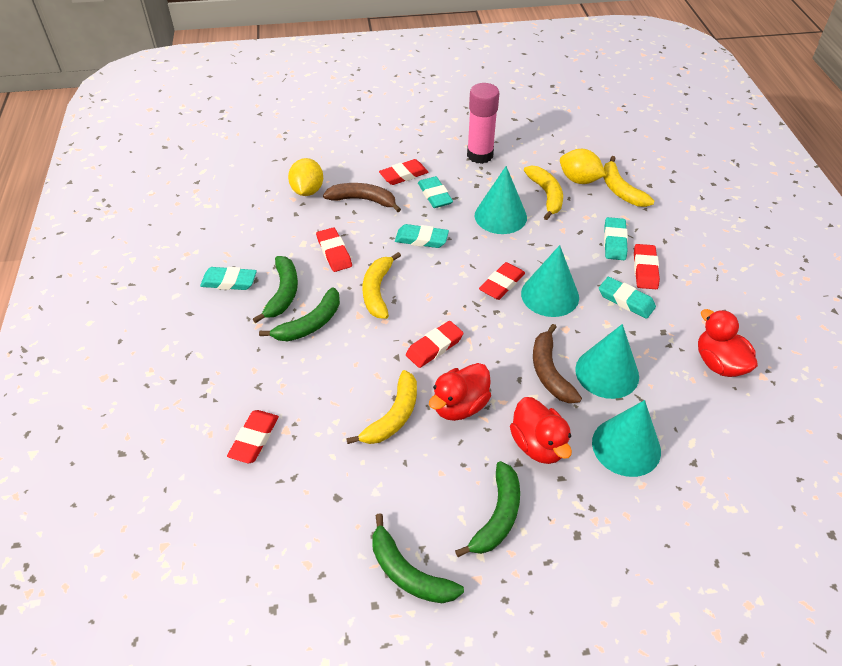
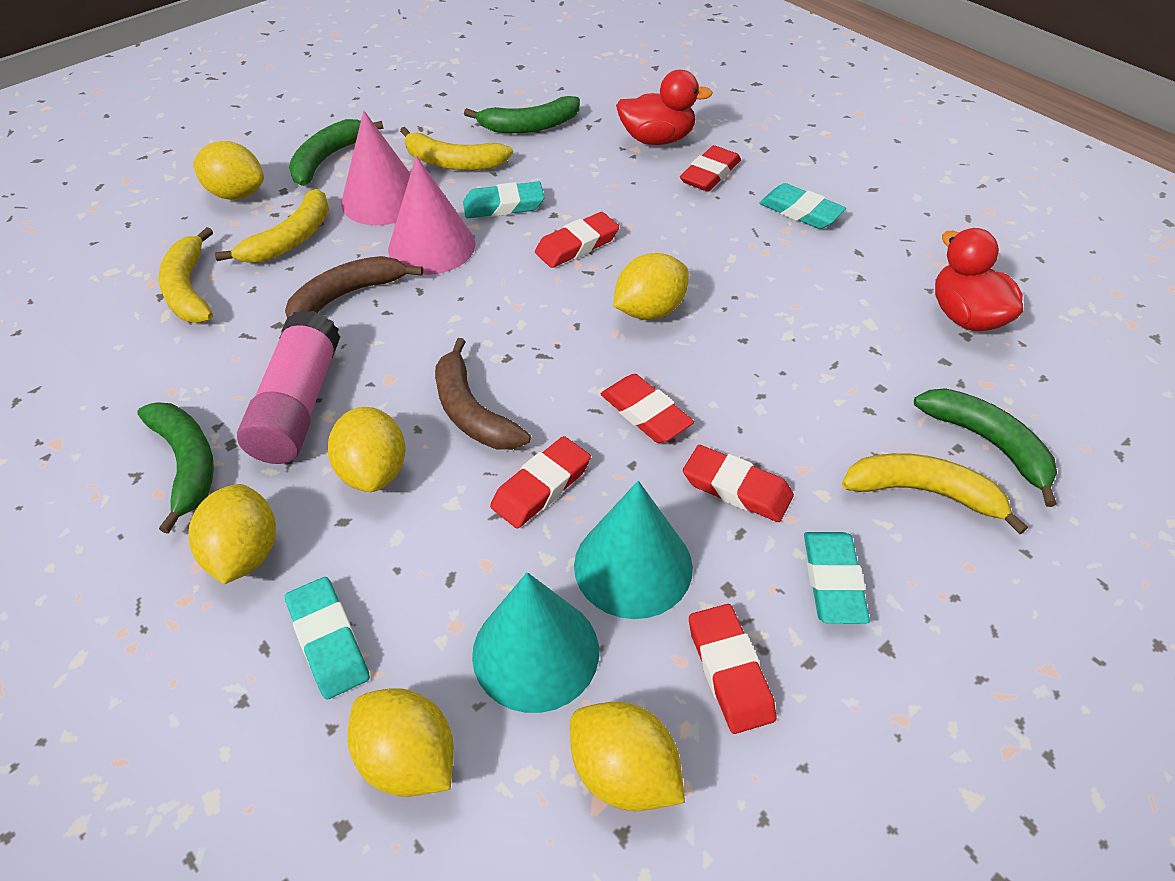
pink cone: 0 -> 2
red duck: 3 -> 2
turquoise cone: 4 -> 2
turquoise eraser: 5 -> 4
yellow lemon: 2 -> 6

